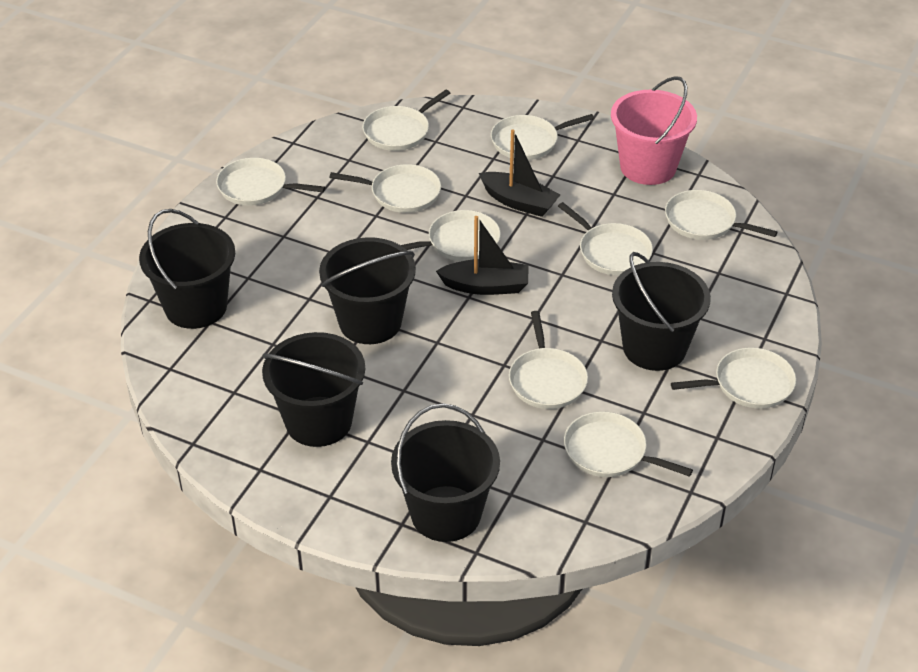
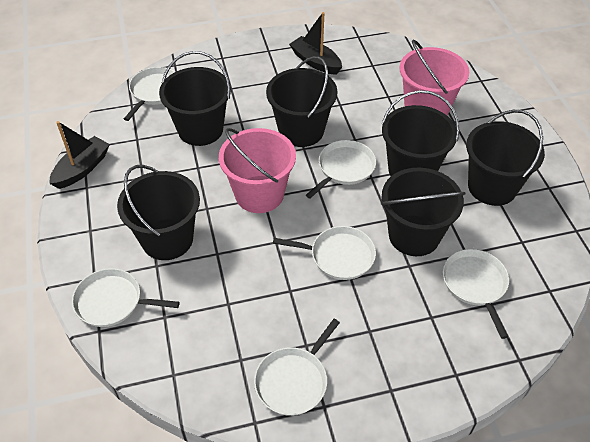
black bucket: 5 -> 6
pink bucket: 1 -> 2
white pan: 10 -> 6

